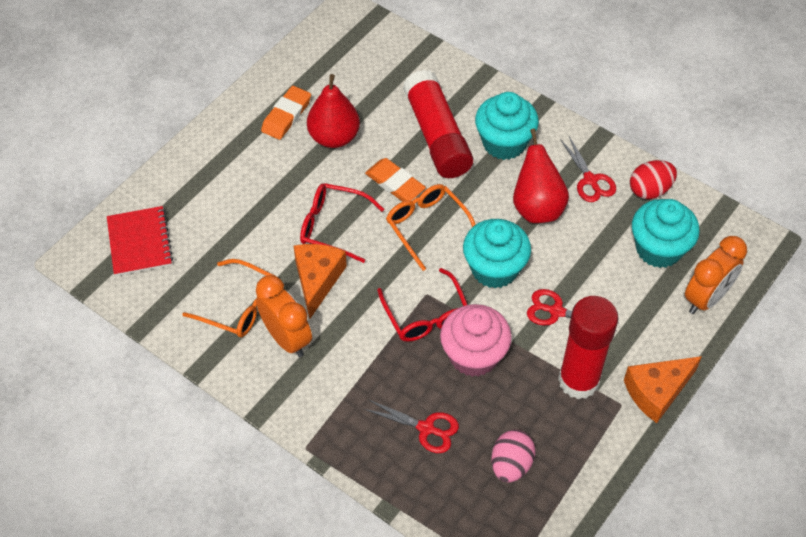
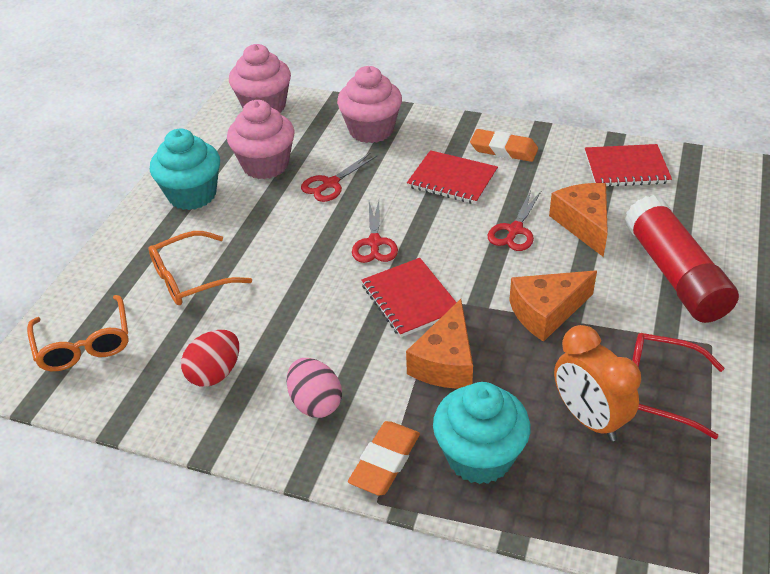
orange cheese: 2 -> 3
orange clock: 2 -> 1
pink cupcake: 1 -> 3
red glasses: 2 -> 1
red glue stick: 2 -> 1
red notebook: 1 -> 3
red pear: 2 -> 0
turquoise cupcake: 3 -> 2

